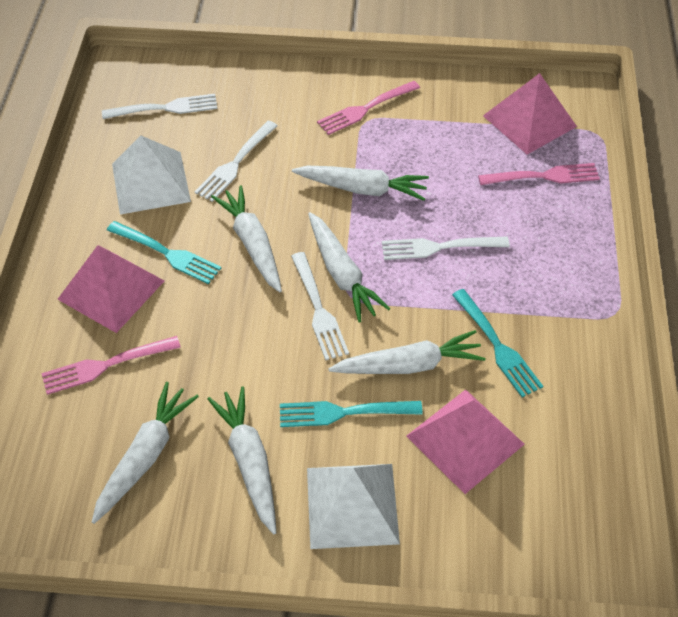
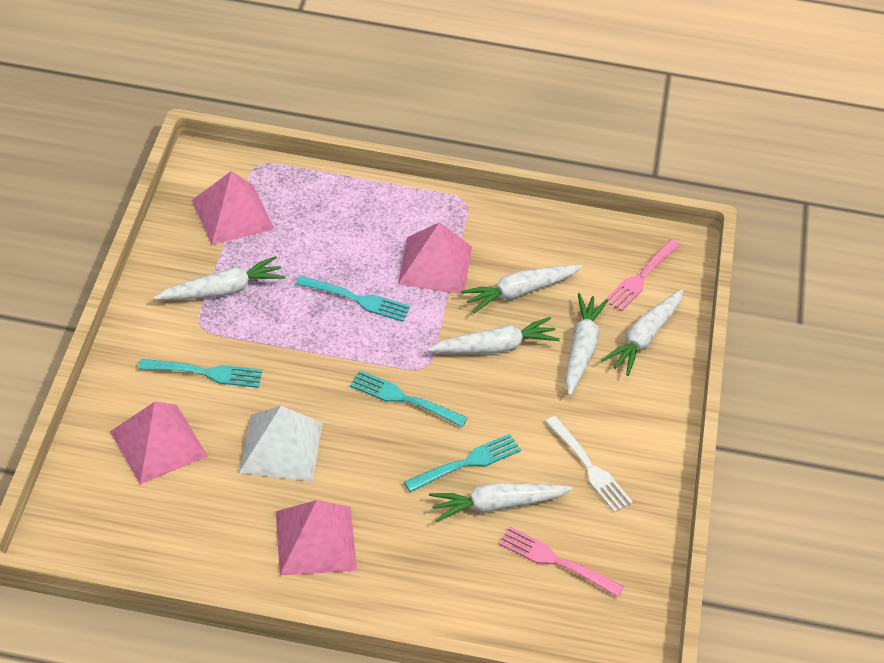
pink fork: 3 -> 2
pink pyramid: 3 -> 4
turquoise fork: 3 -> 4
white fork: 4 -> 1
white pyramid: 2 -> 1

